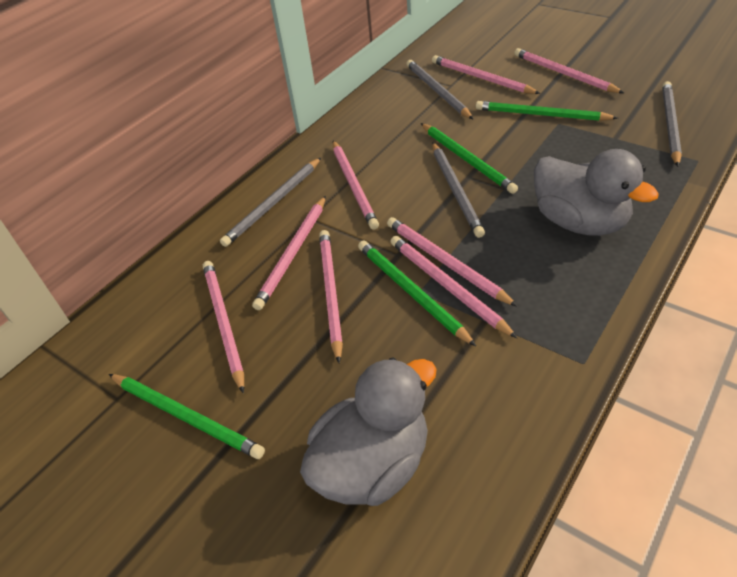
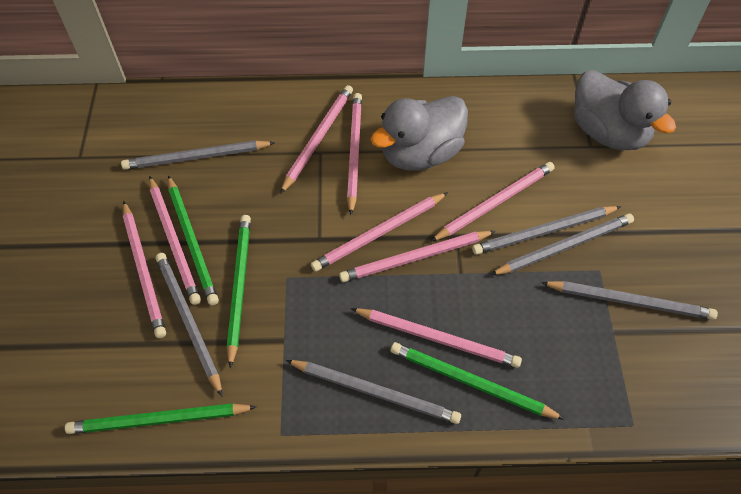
grey pencil: 4 -> 6

